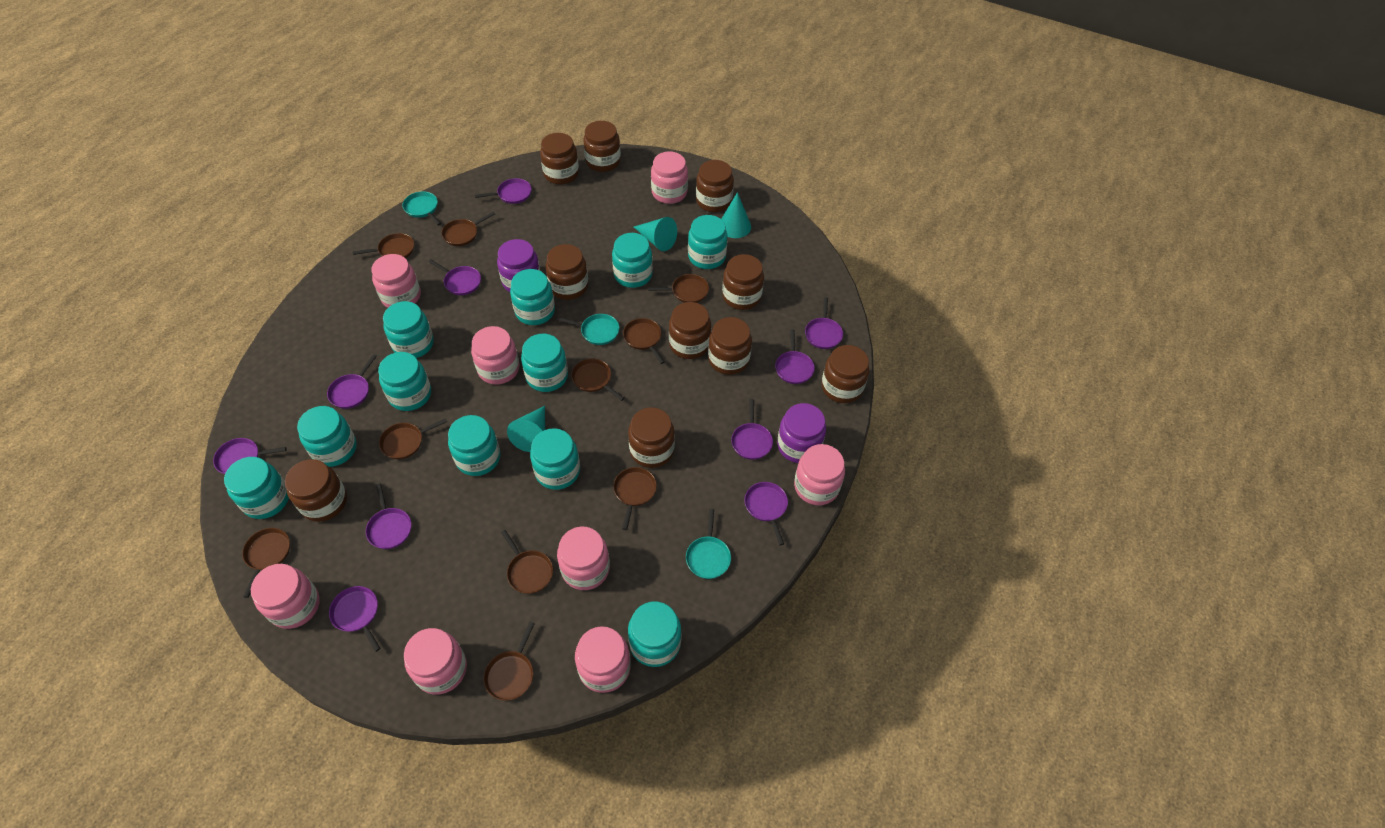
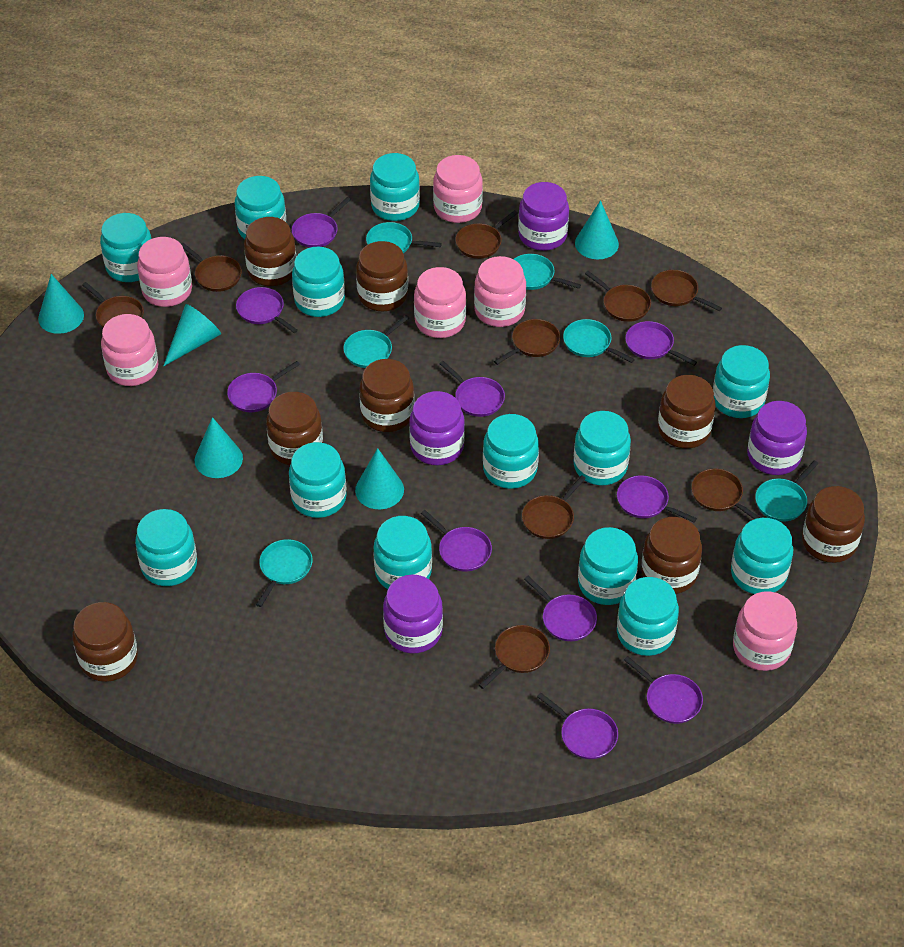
brown jar: 10 -> 8
brown pan: 10 -> 9
pink jar: 8 -> 6
purple jar: 2 -> 4
turquoise cone: 3 -> 5
turquoise jar: 11 -> 13
turquoise pan: 3 -> 6

